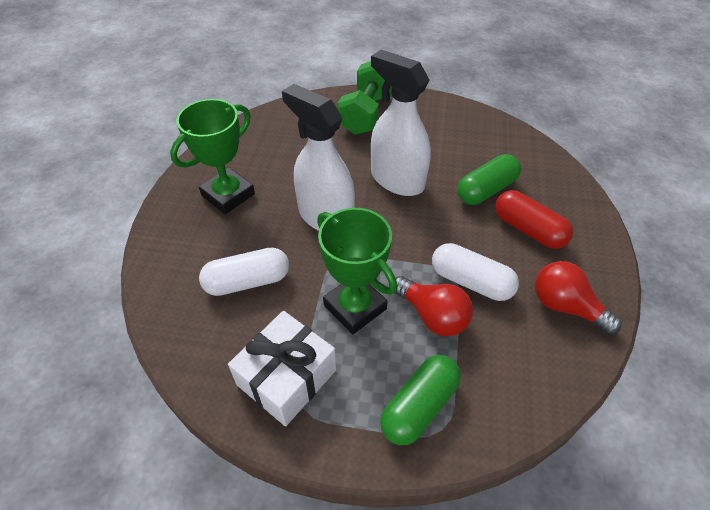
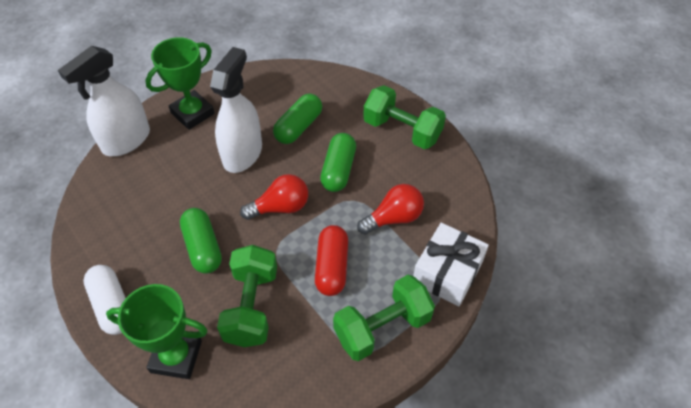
green capsule: 2 -> 3
green dumbbell: 1 -> 3
white capsule: 2 -> 1

